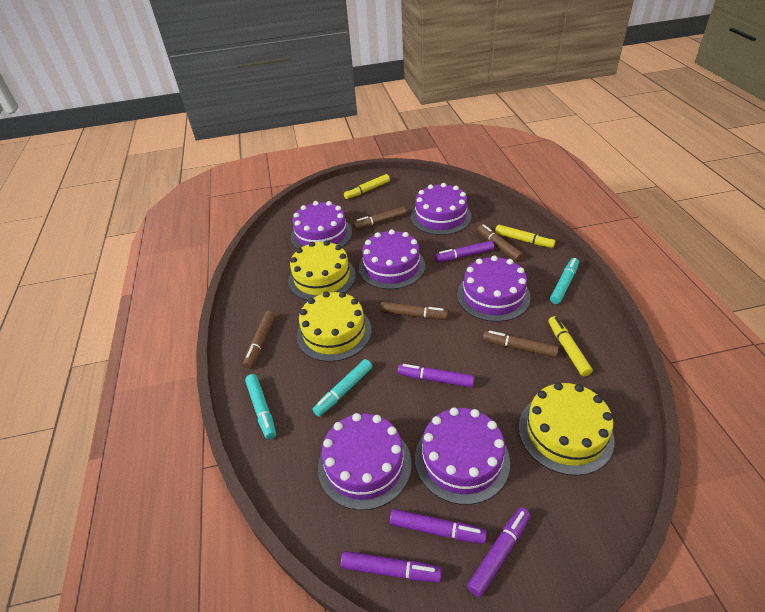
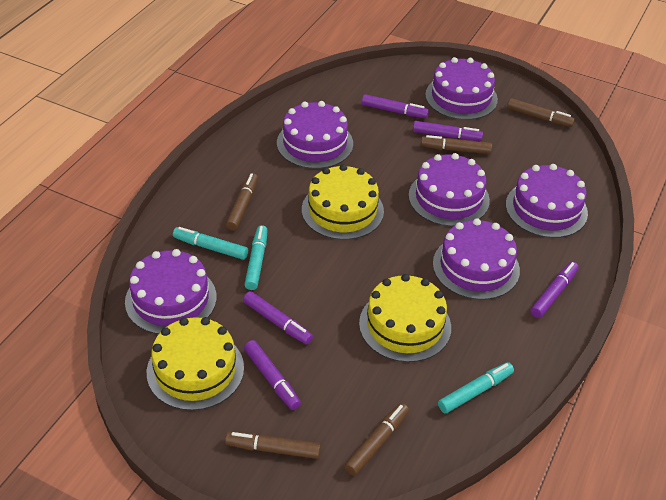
yellow marker: 3 -> 0

